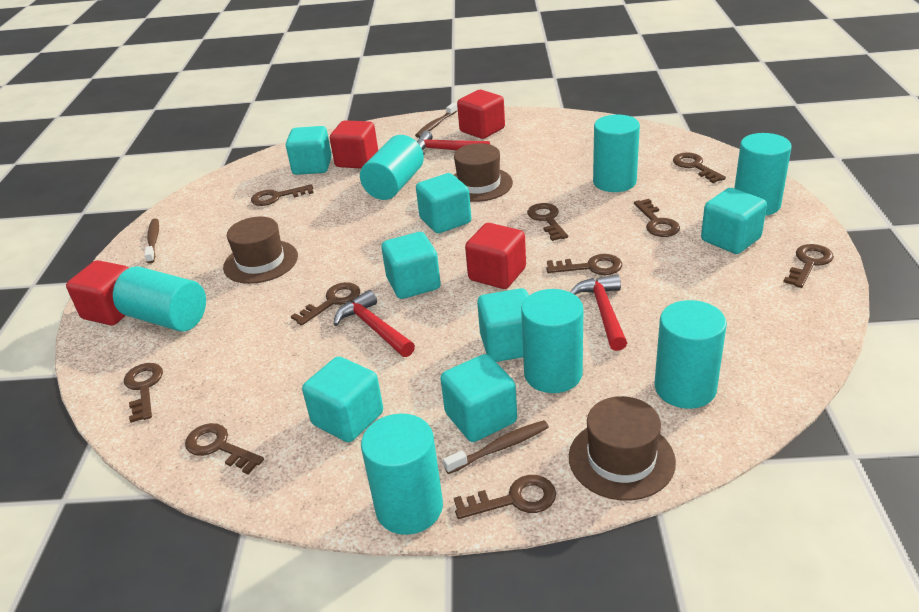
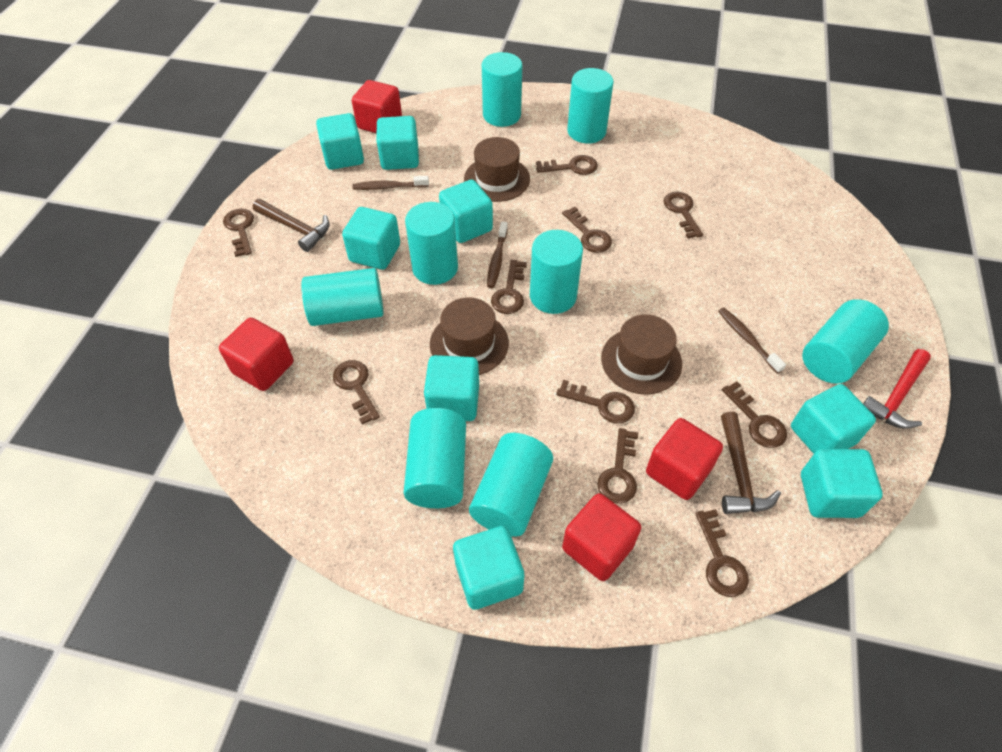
brown hammer: 0 -> 2
red hammer: 3 -> 1
turquoise cube: 7 -> 8
turquoise cylinder: 7 -> 8

